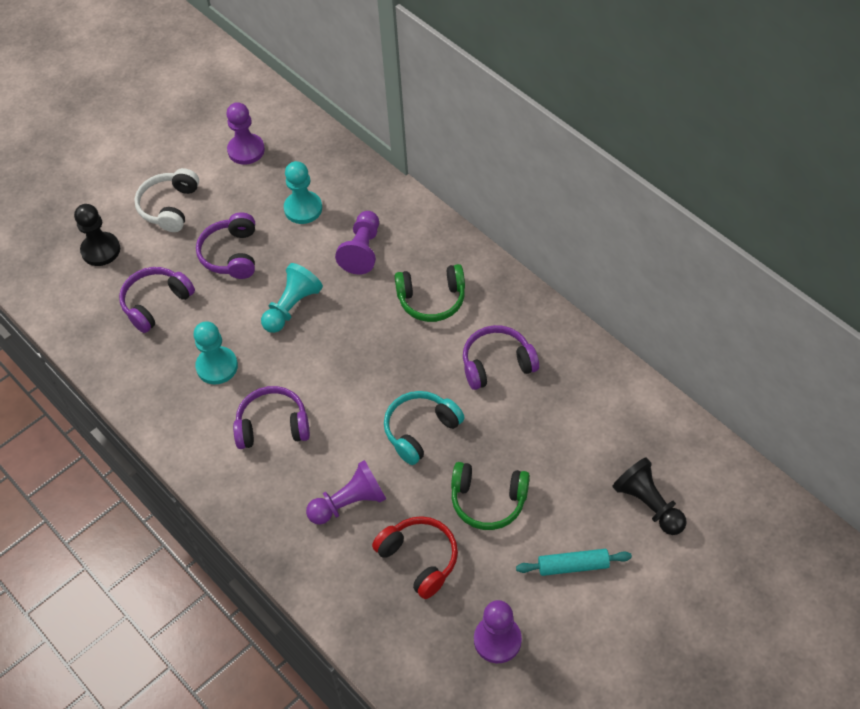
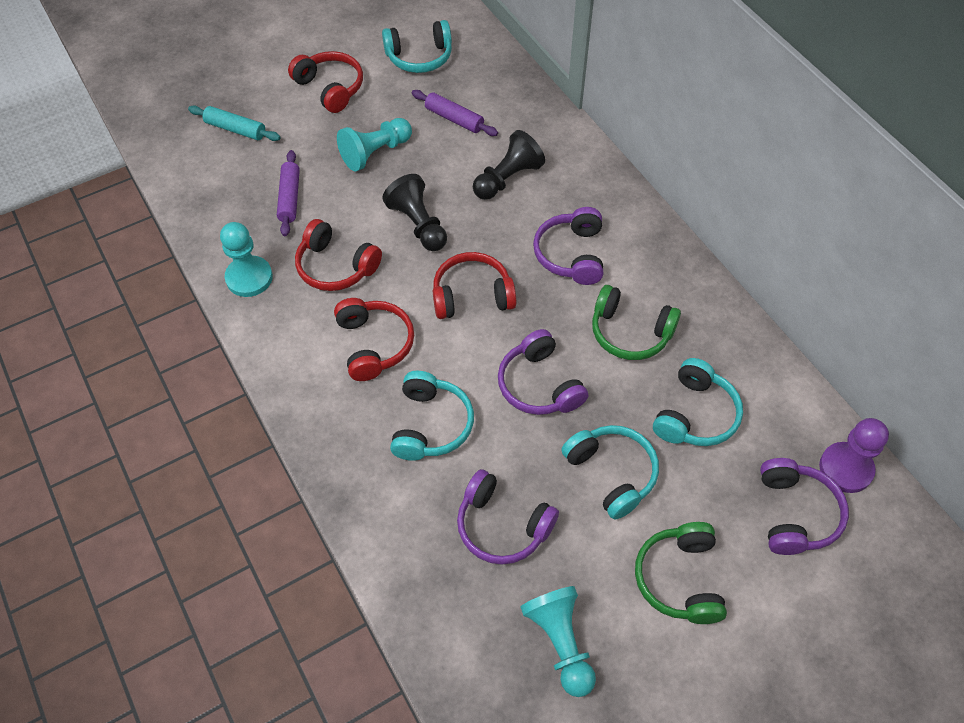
purple pawn: 4 -> 1
purple rolling pin: 0 -> 2
red headphones: 1 -> 4
turquoise headphones: 1 -> 4
white headphones: 1 -> 0

